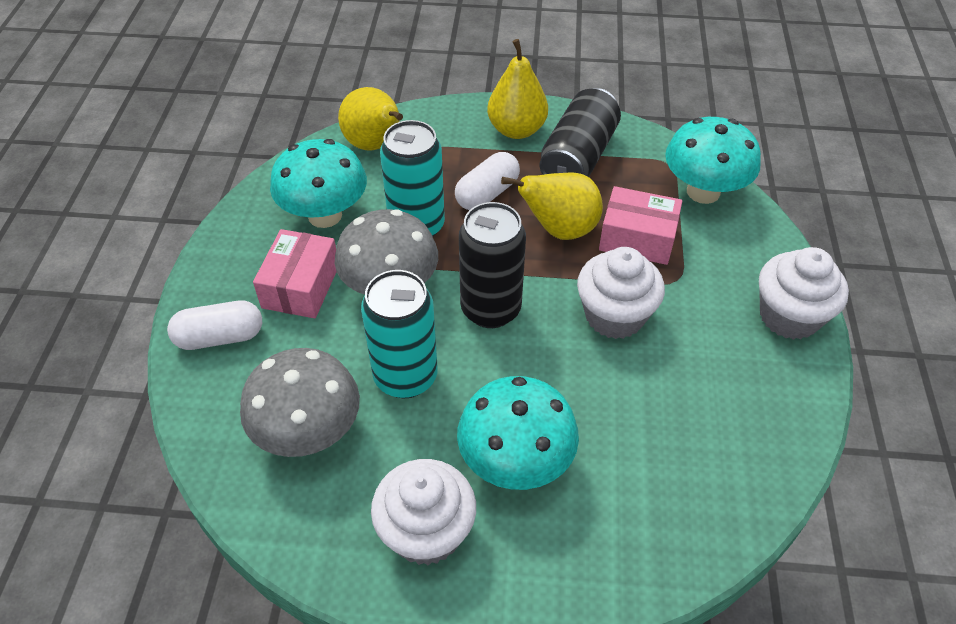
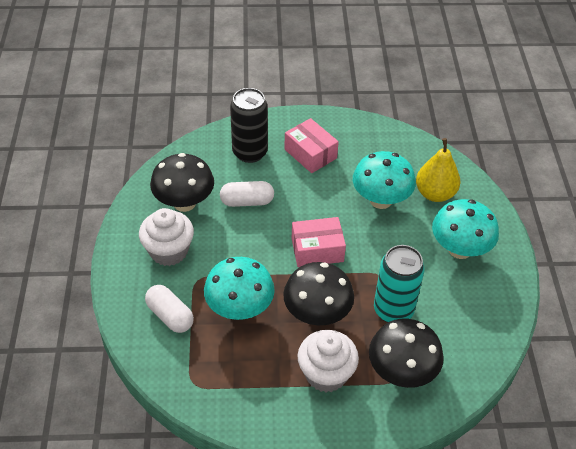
black can: 2 -> 1
black mushroom: 0 -> 3
grey mushroom: 2 -> 0
turquoise can: 2 -> 1
white cupcake: 3 -> 2
yellow pear: 3 -> 1

